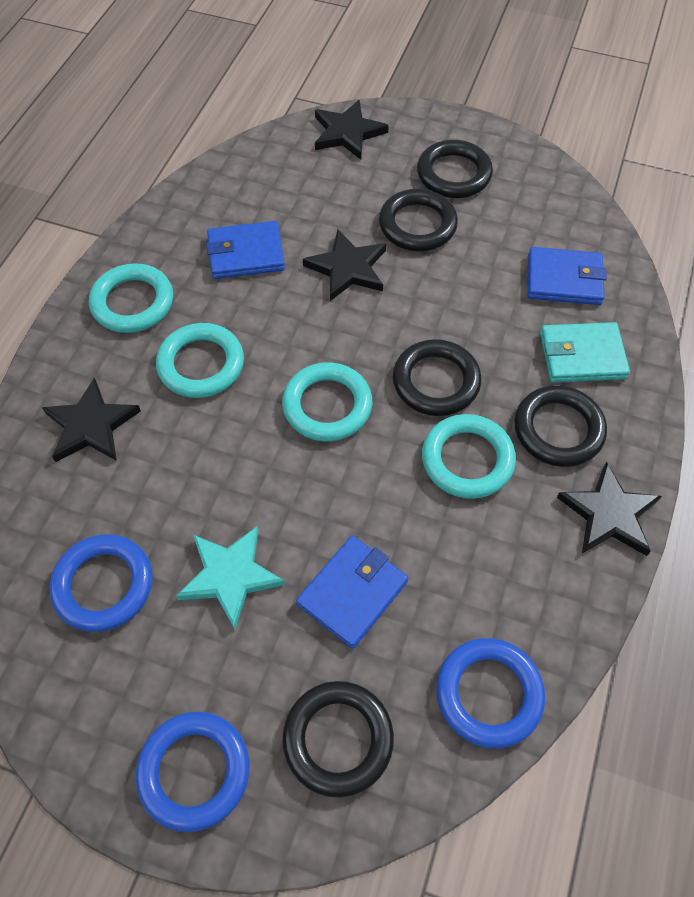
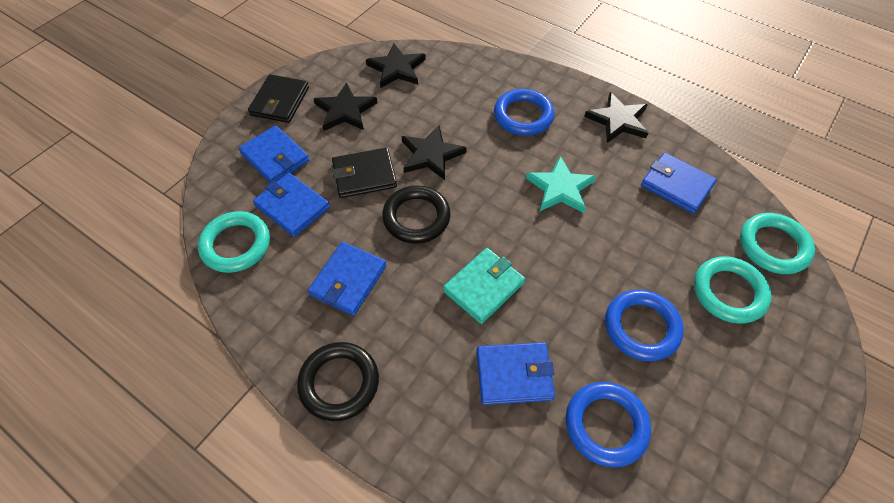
black ring: 5 -> 2
black wallet: 0 -> 2
blue wallet: 3 -> 5
turquoise ring: 4 -> 3

